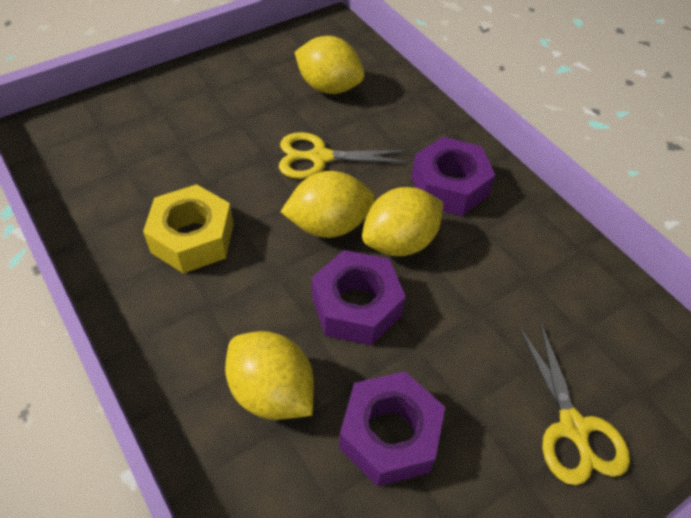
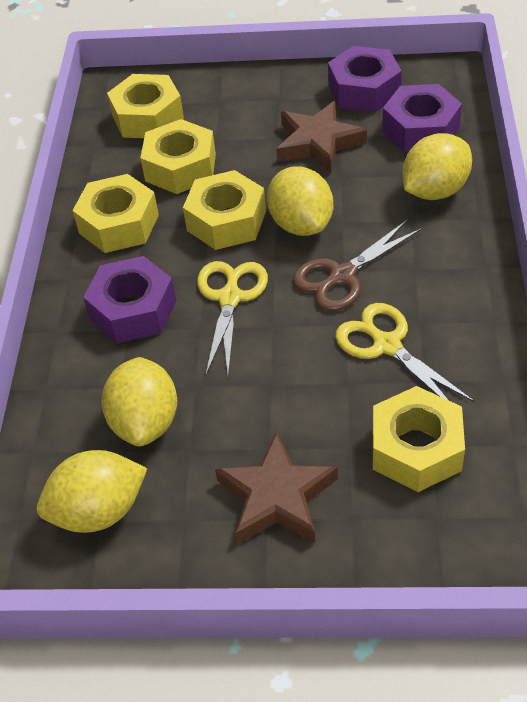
brown scissors: 0 -> 1
brown star: 0 -> 2
yellow nut: 1 -> 5

